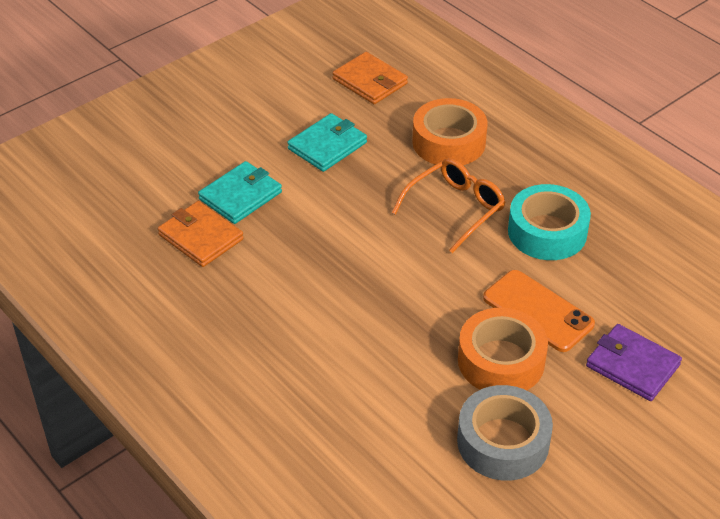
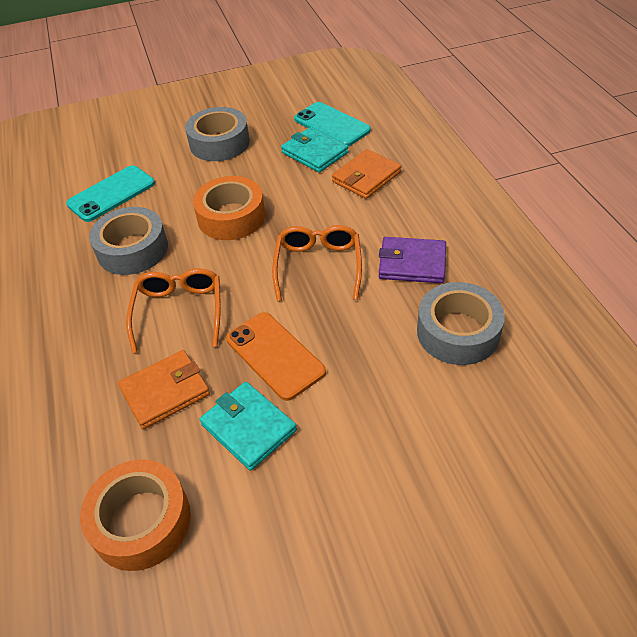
grey tape: 1 -> 3
orange glasses: 1 -> 2
turquoise phone: 0 -> 2
turquoise tape: 1 -> 0

